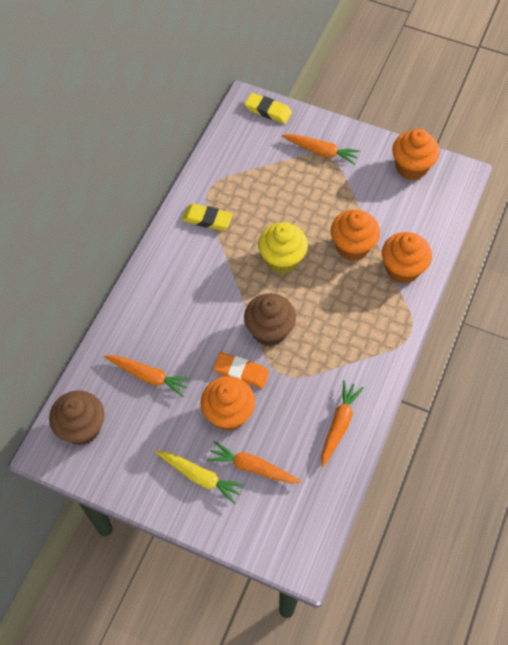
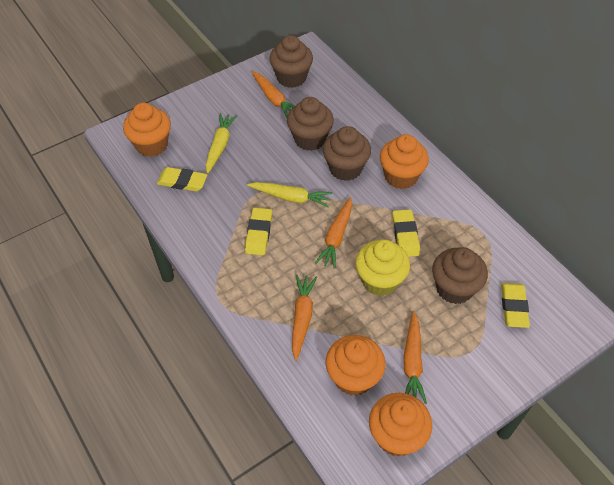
brown cupcake: 2 -> 4
orange eraser: 1 -> 0
yellow carrot: 1 -> 2
yellow eraser: 2 -> 4

